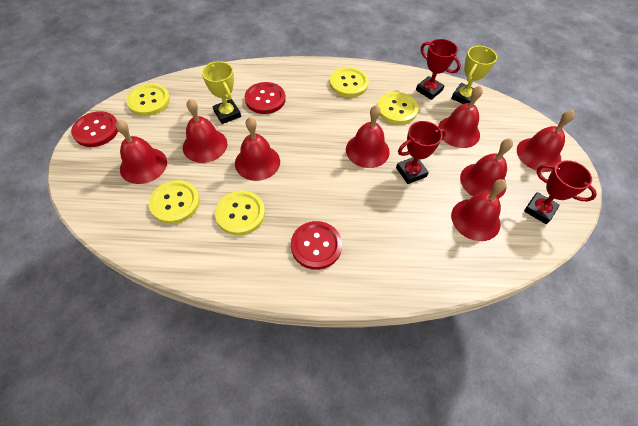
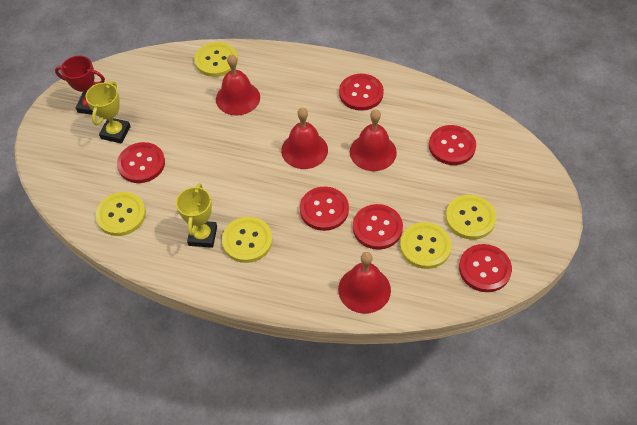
red bell: 8 -> 4
red button: 3 -> 6
red trophy: 3 -> 1

